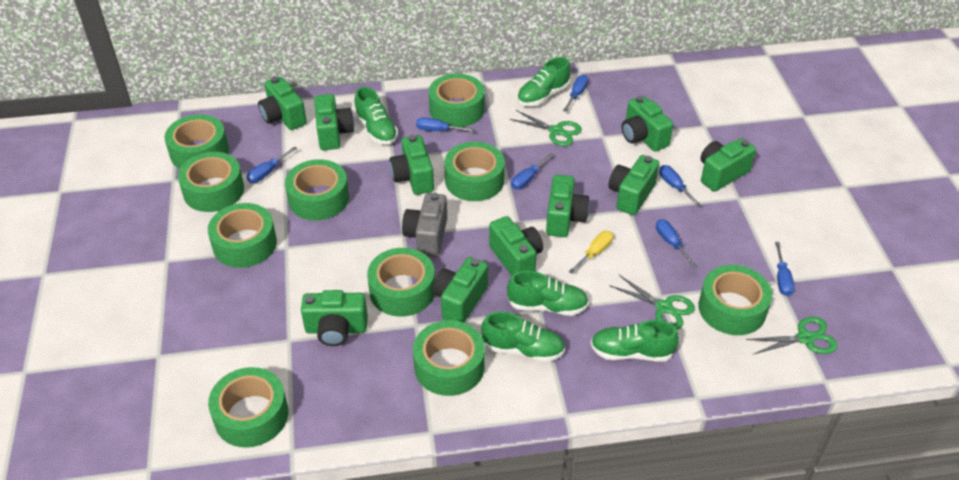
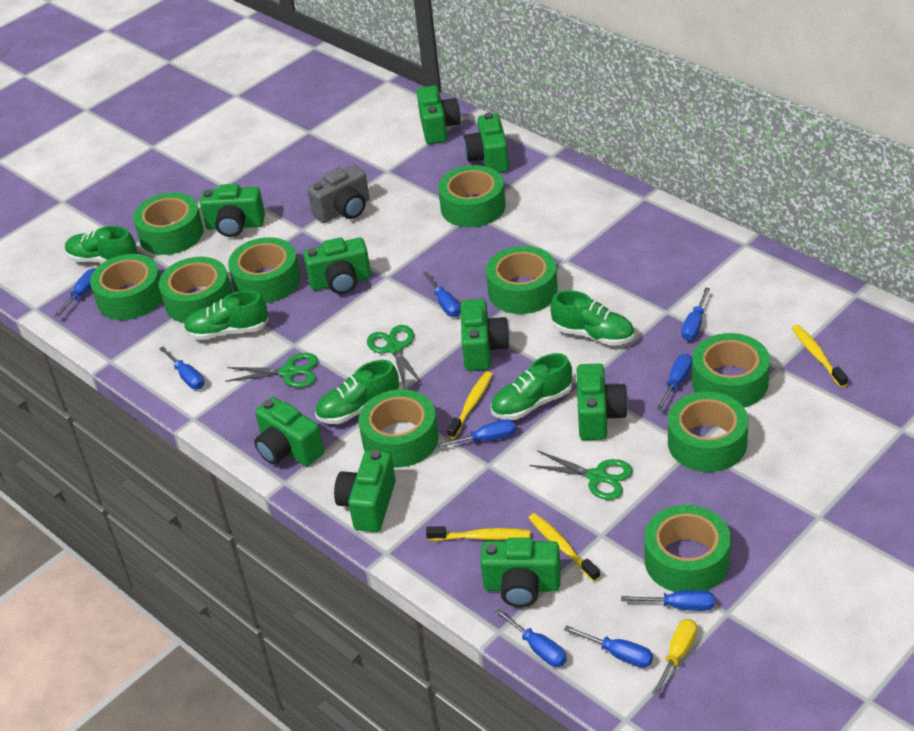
blue screwdriver: 7 -> 9
green camera: 10 -> 9
yellow toothbrush: 0 -> 4

